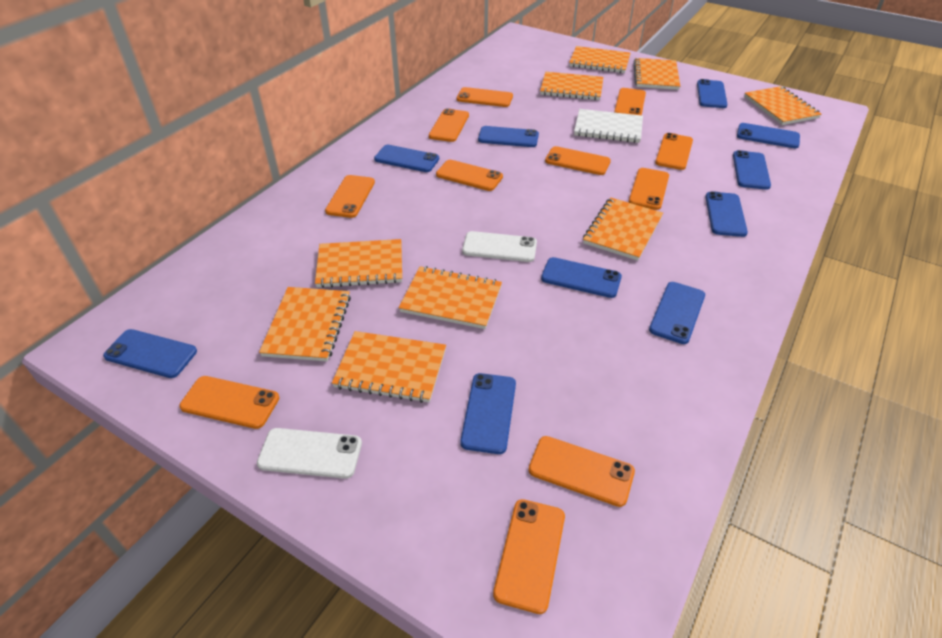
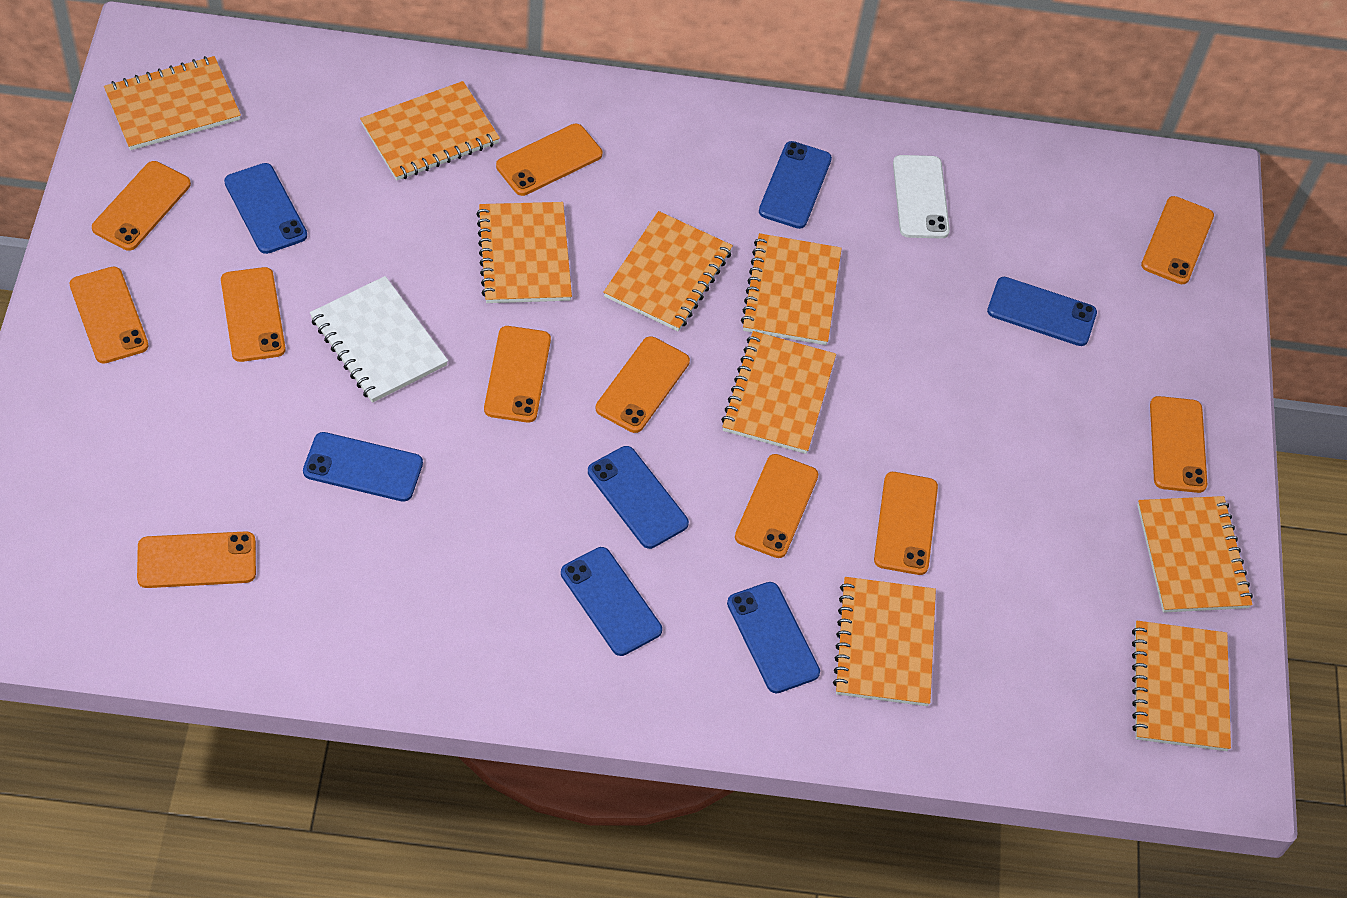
blue phone: 10 -> 7
white phone: 2 -> 1

